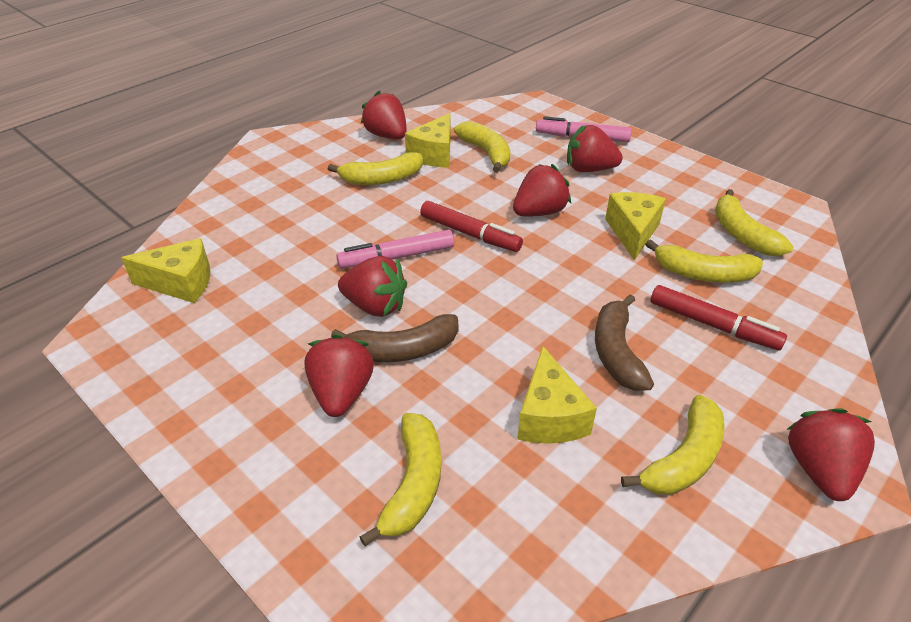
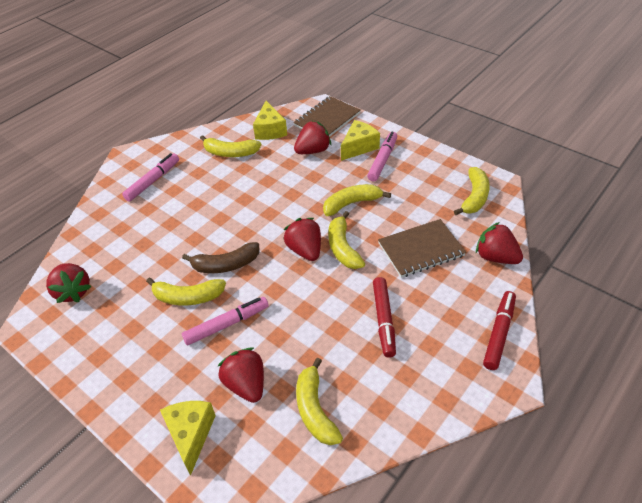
brown banana: 2 -> 1
brown notebook: 0 -> 2
pink marker: 2 -> 3
red strawberry: 6 -> 5
yellow cheese: 4 -> 3

